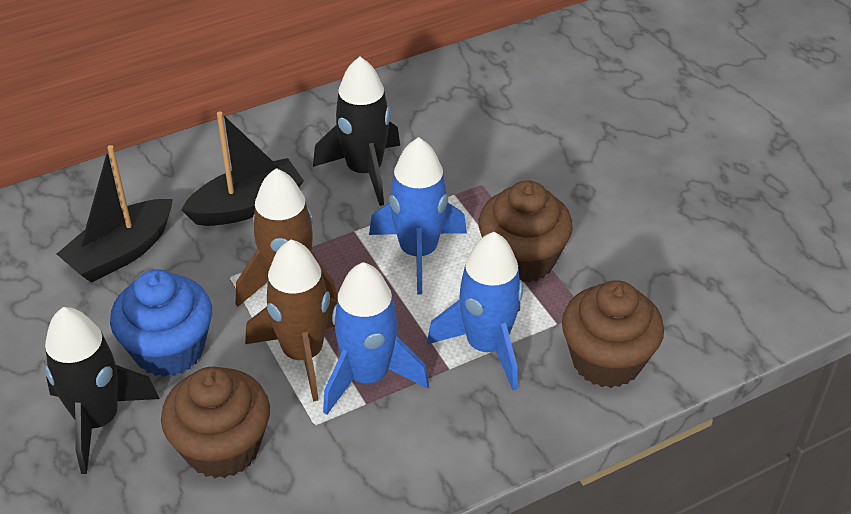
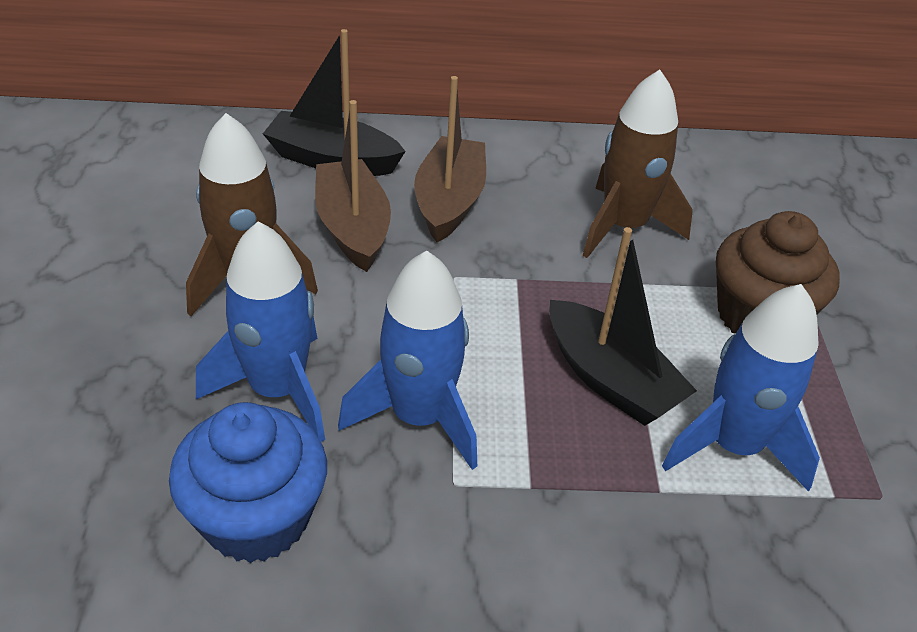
black rocket: 2 -> 0
brown boat: 0 -> 2
brown cupcake: 3 -> 1

